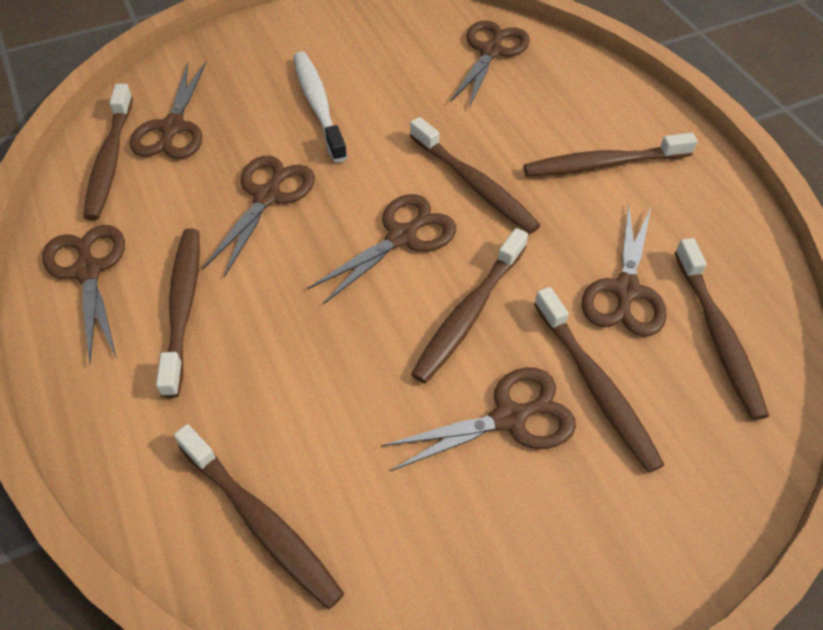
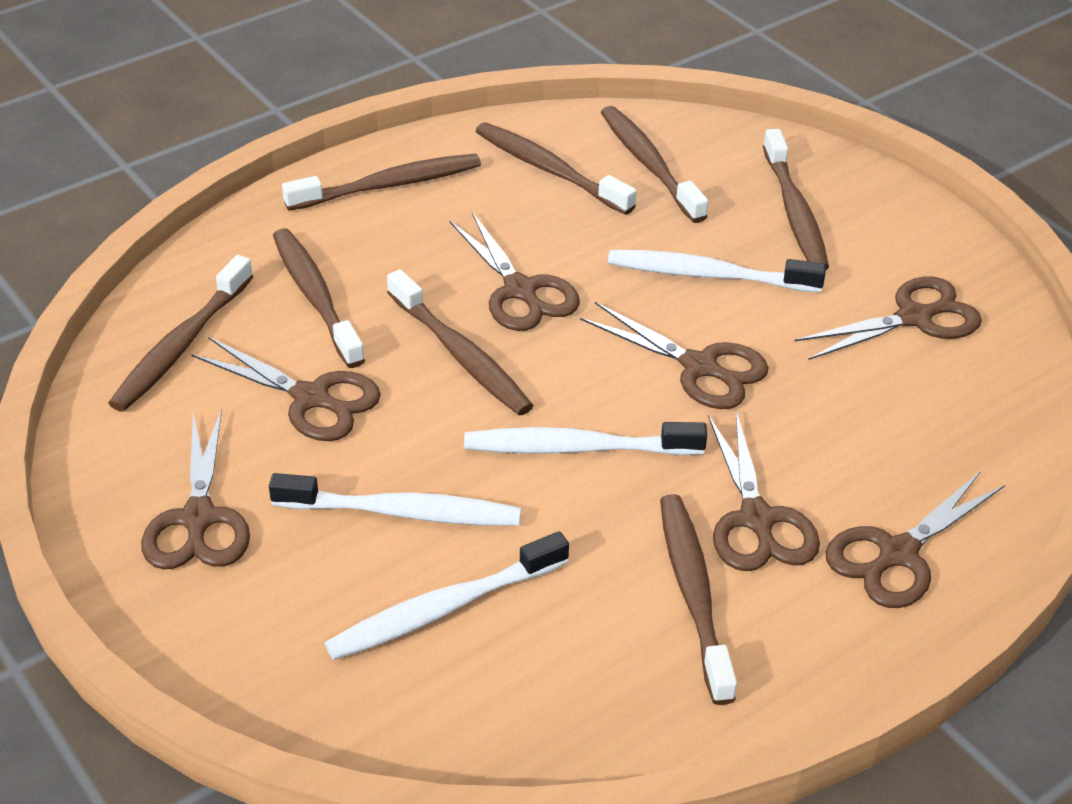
white toothbrush: 1 -> 4

